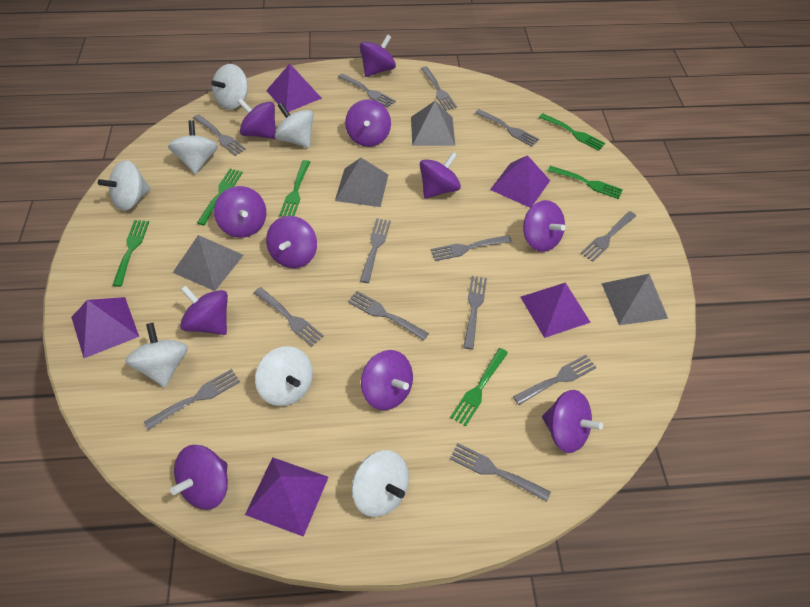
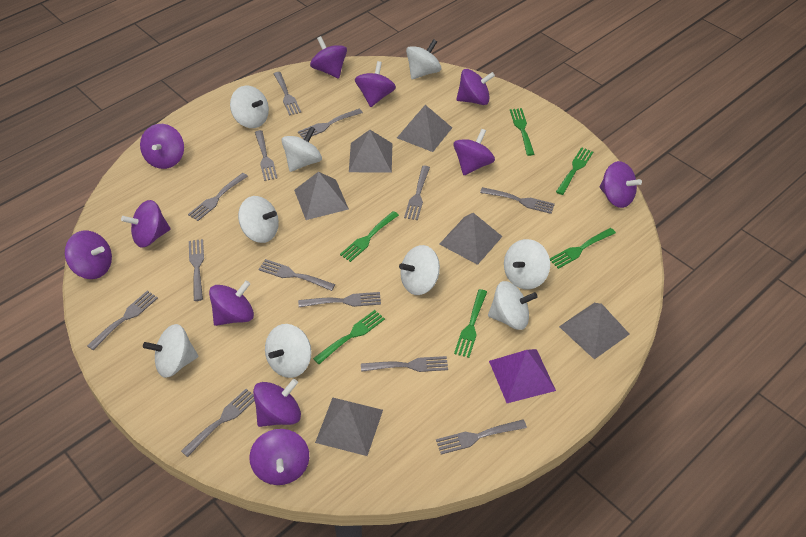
grey pyramid: 4 -> 6
purple pyramid: 5 -> 1
white spinning top: 7 -> 9

